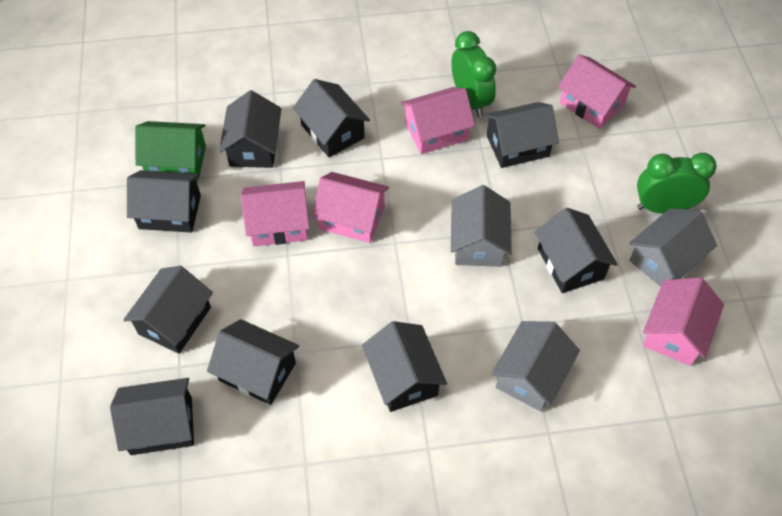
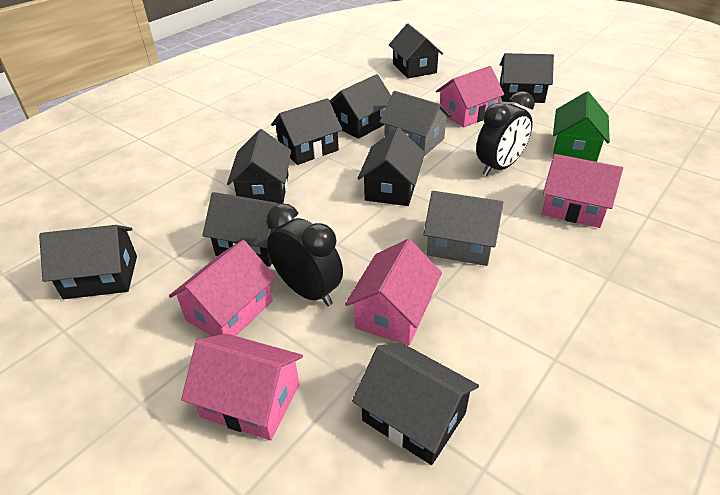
black clock: 0 -> 2
green clock: 2 -> 0
grey house: 3 -> 2

